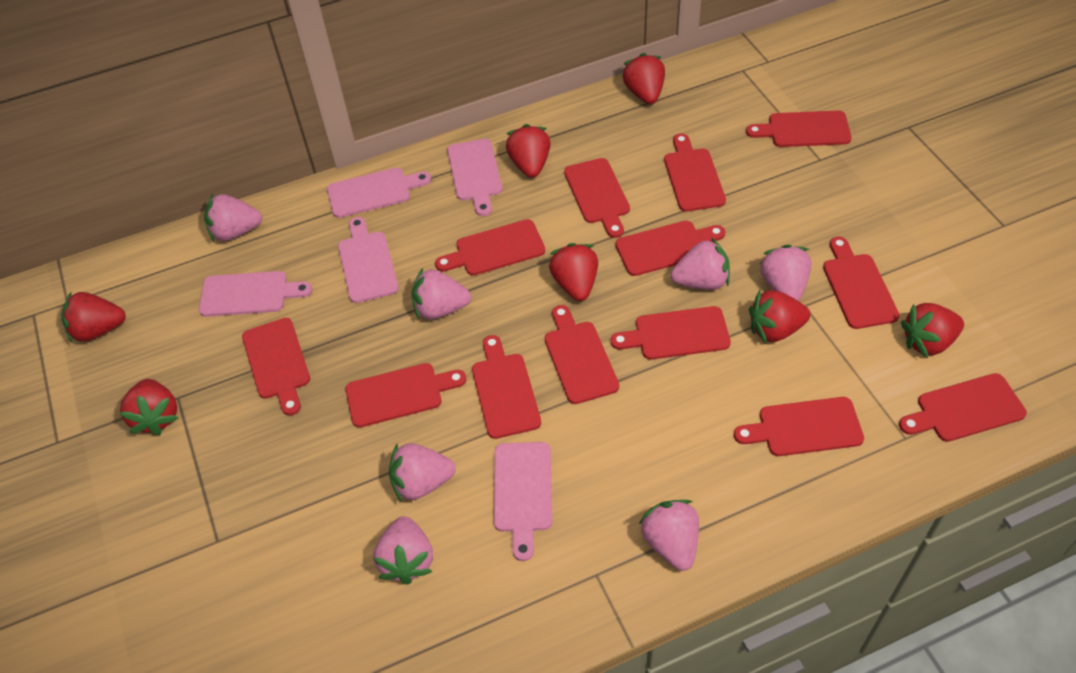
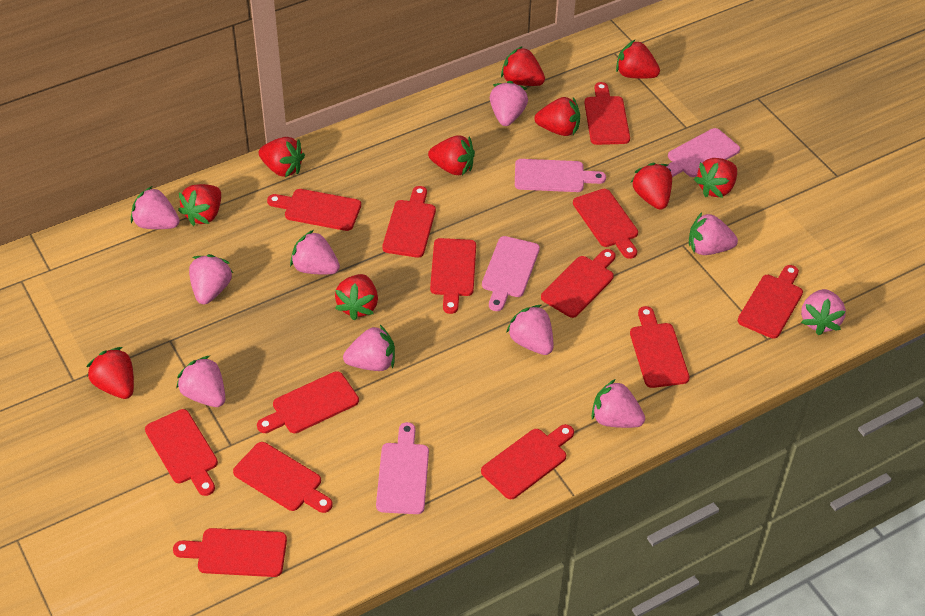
pink cutting board: 5 -> 4
pink strawberry: 7 -> 10
red strawberry: 7 -> 10

